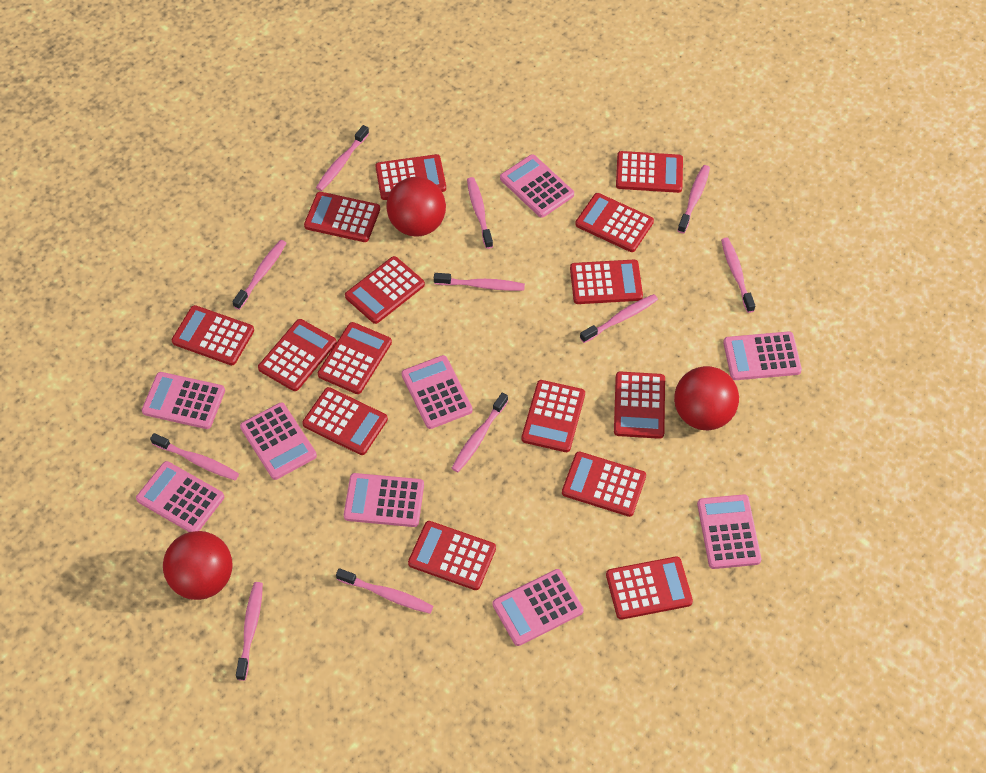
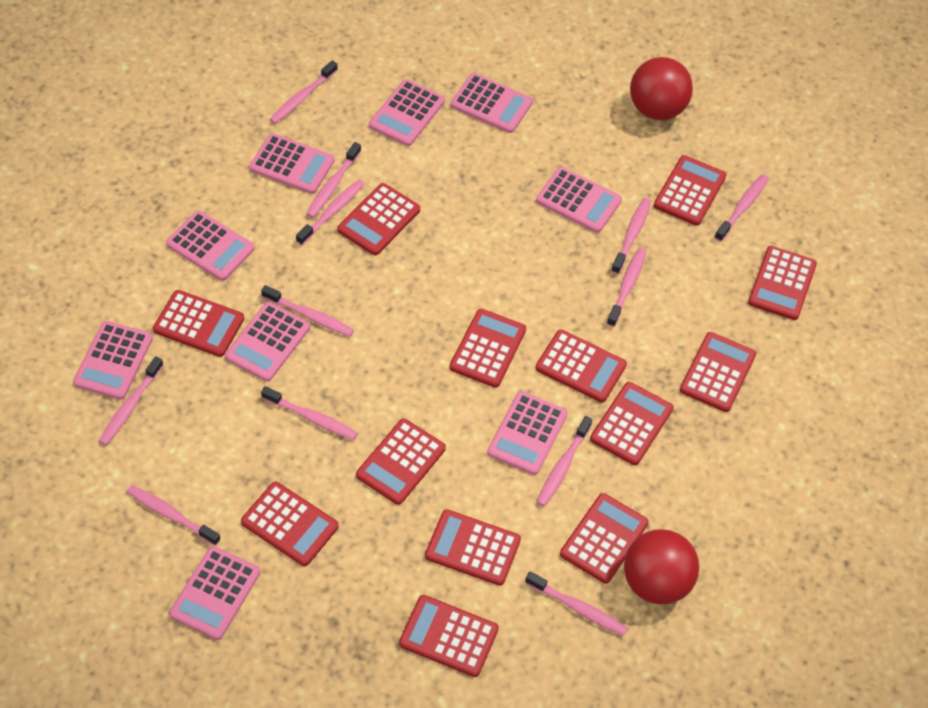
pink toothbrush: 11 -> 12
red ball: 3 -> 2
red calculator: 15 -> 13

